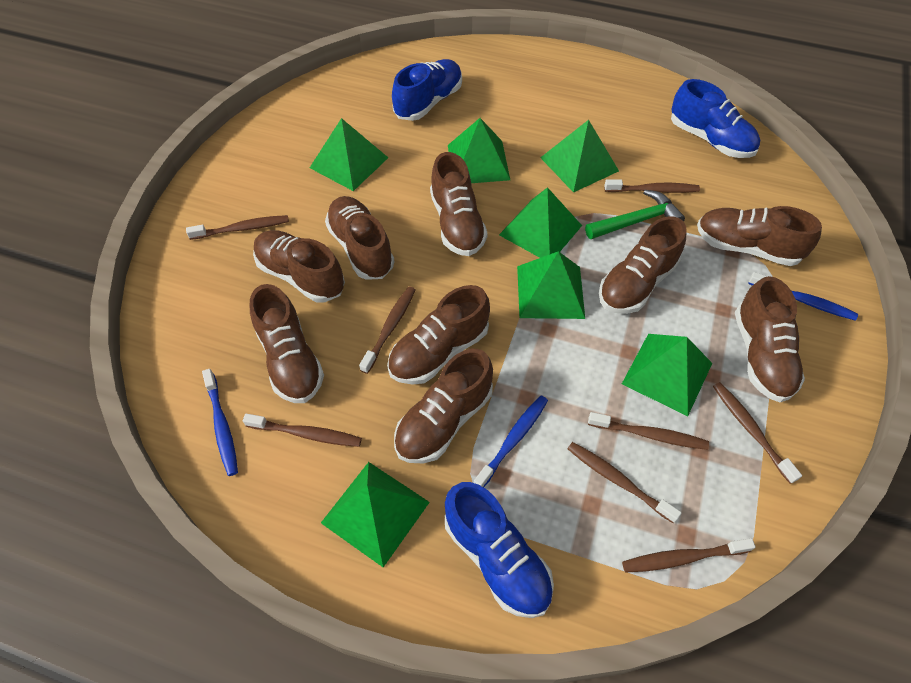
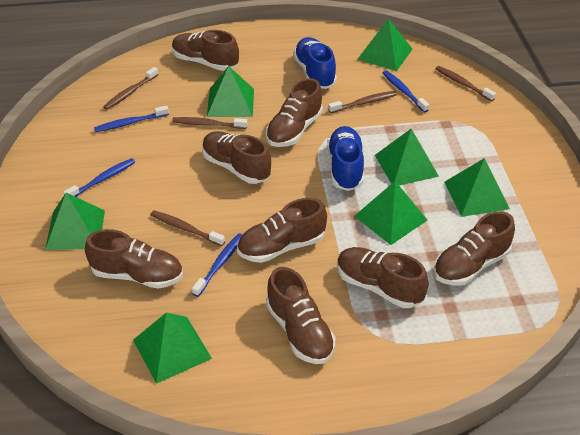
blue shoe: 3 -> 2
blue toothbrush: 3 -> 4
brown shoe: 9 -> 8
brown toothbrush: 8 -> 5
green hammer: 1 -> 0

